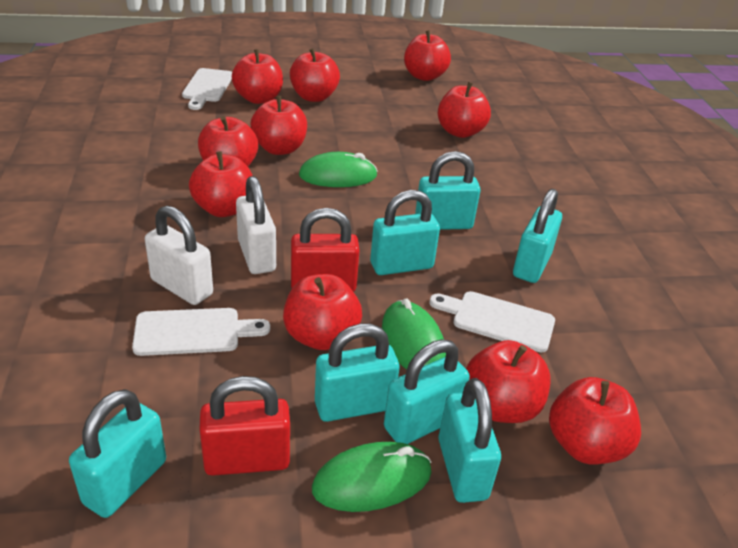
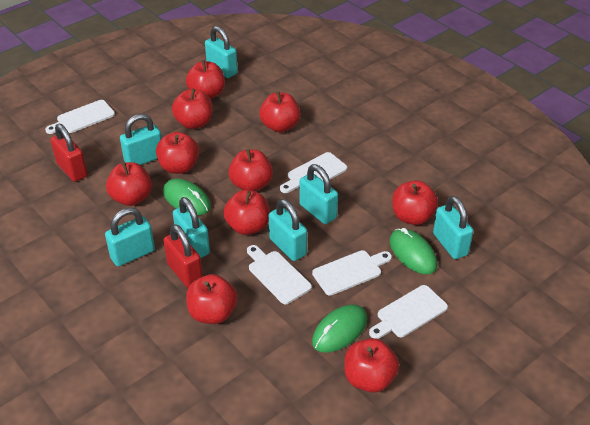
white cutting board: 3 -> 5
white padlock: 2 -> 0

